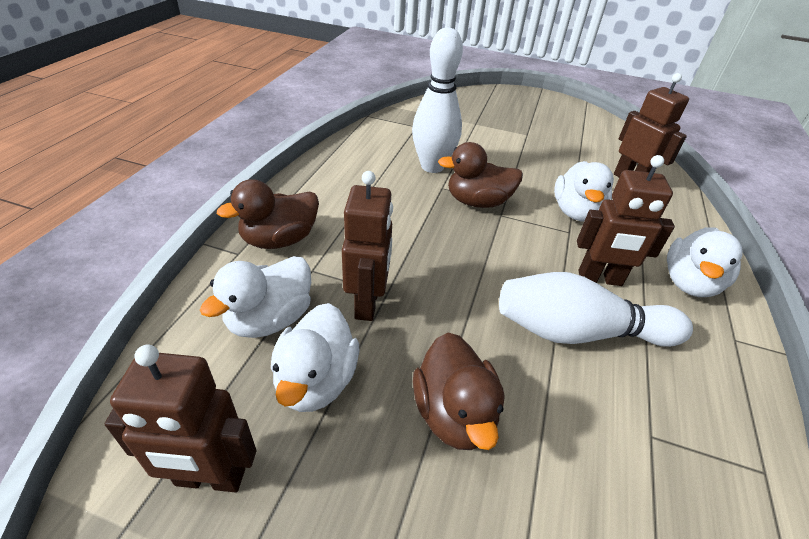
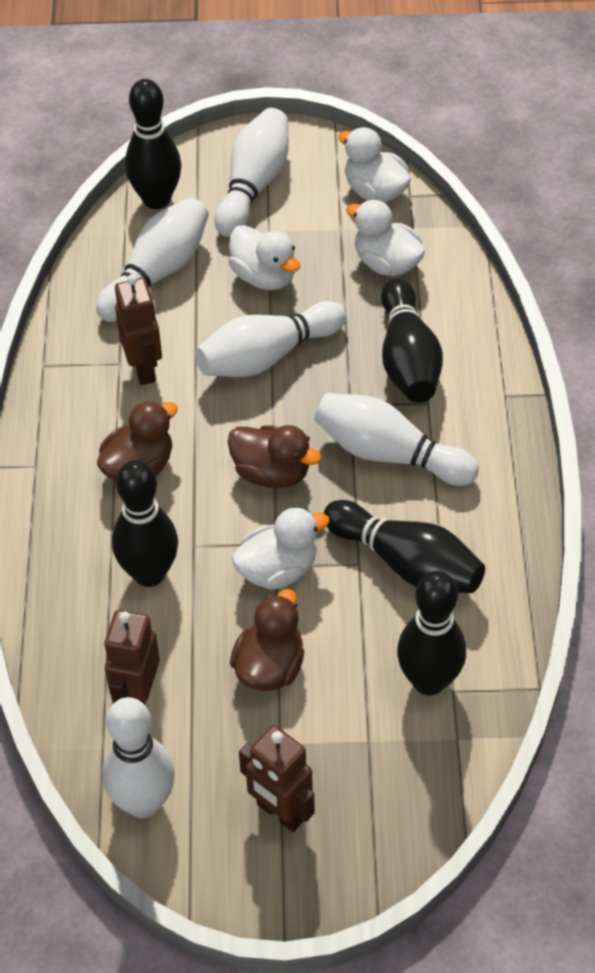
black bowling pin: 0 -> 5
brown robot: 4 -> 3
white bowling pin: 2 -> 5

